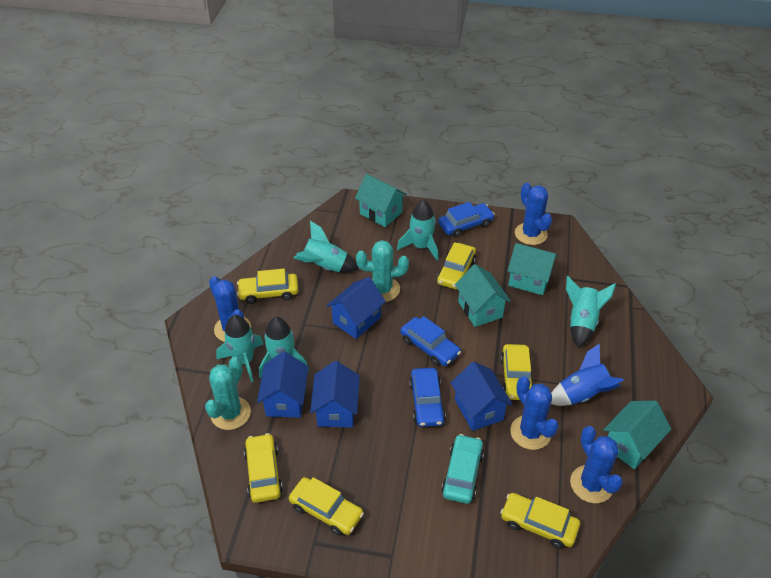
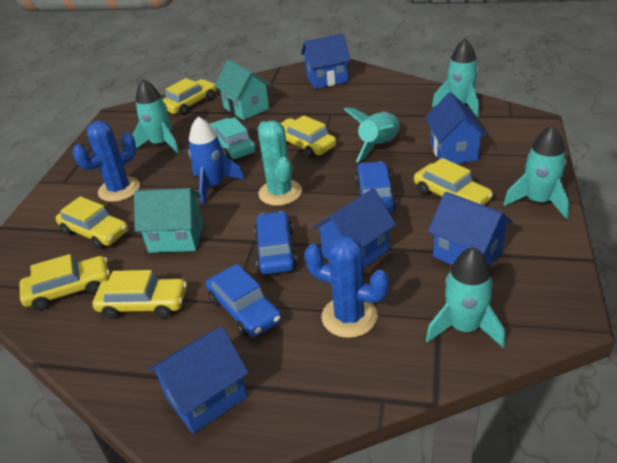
blue cactus: 4 -> 2
blue house: 4 -> 5
turquoise cactus: 2 -> 1
turquoise house: 4 -> 2

